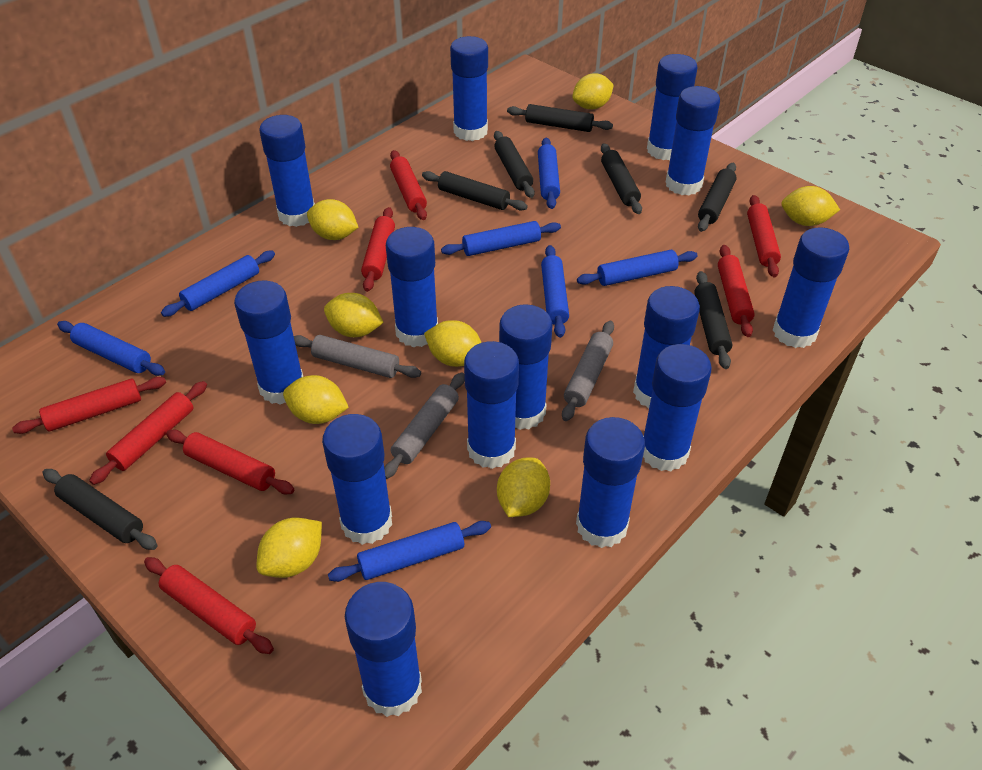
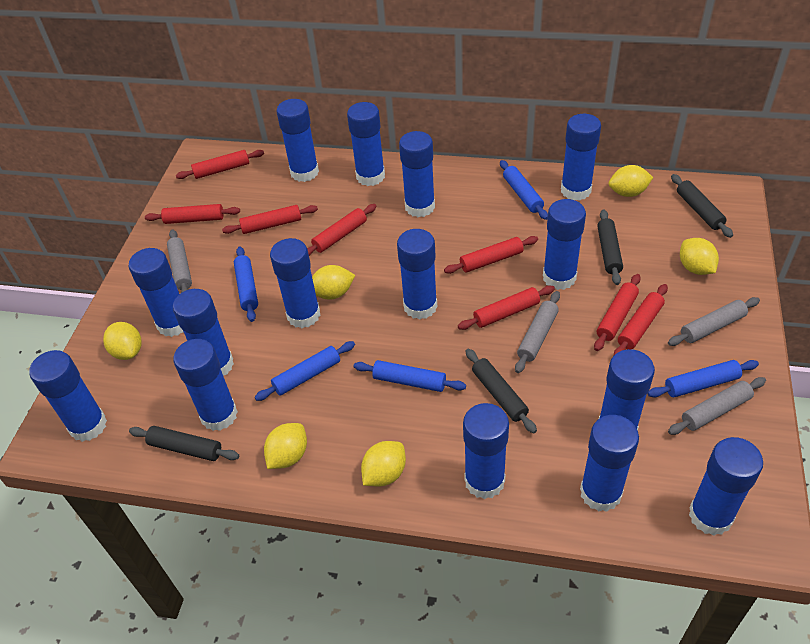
black rolling pin: 7 -> 4
blue glue stick: 14 -> 15
blue rolling pin: 7 -> 5
grey rolling pin: 3 -> 4
yellow lemon: 8 -> 6

